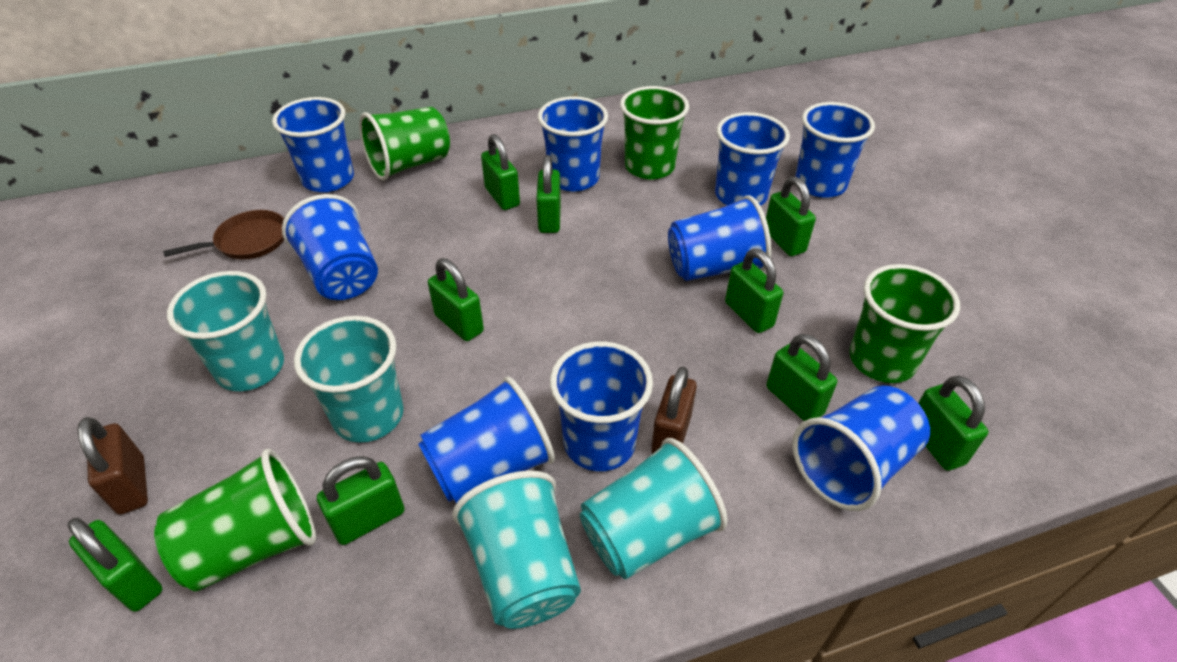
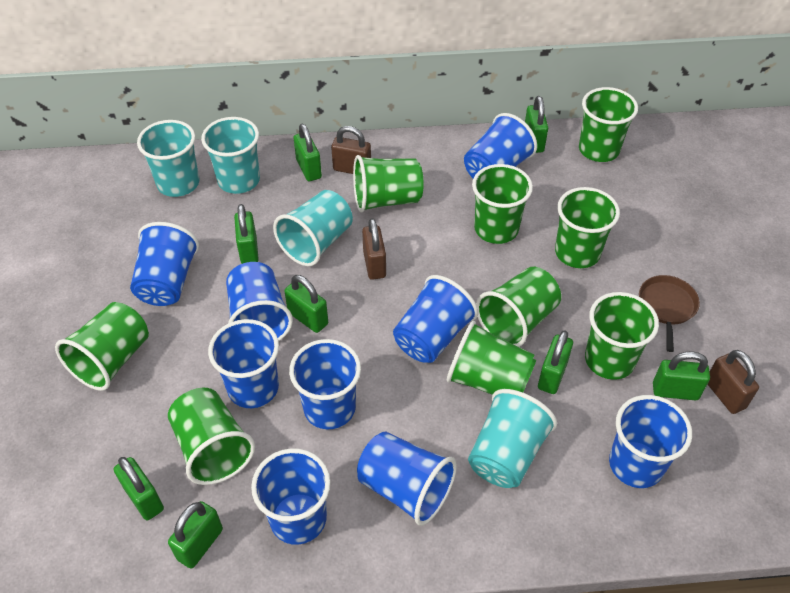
brown padlock: 2 -> 3
green cup: 4 -> 9
green padlock: 9 -> 8

